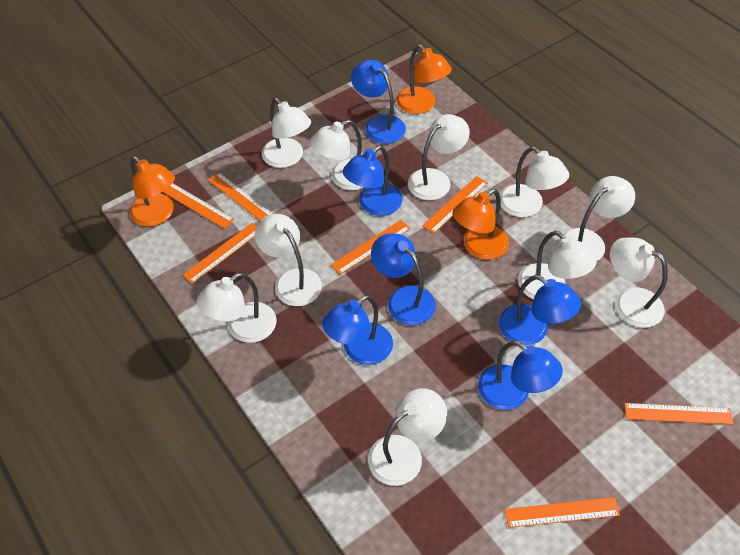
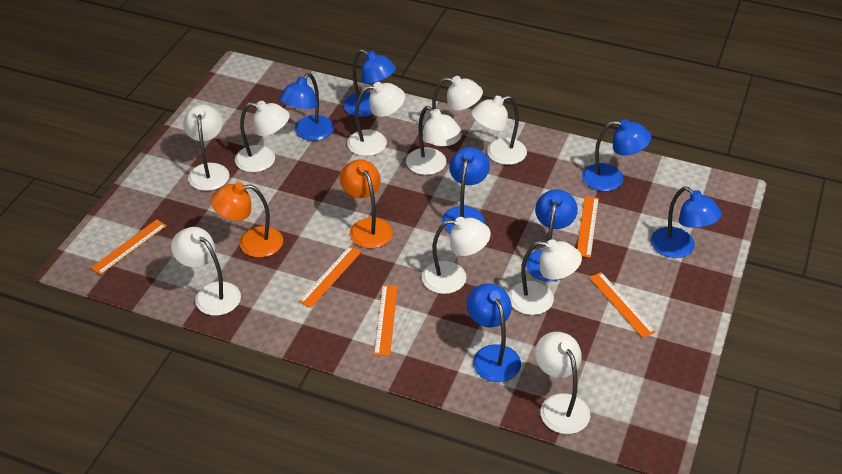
blue lamp: 6 -> 7
orange lamp: 3 -> 2
orange ruler: 7 -> 5

